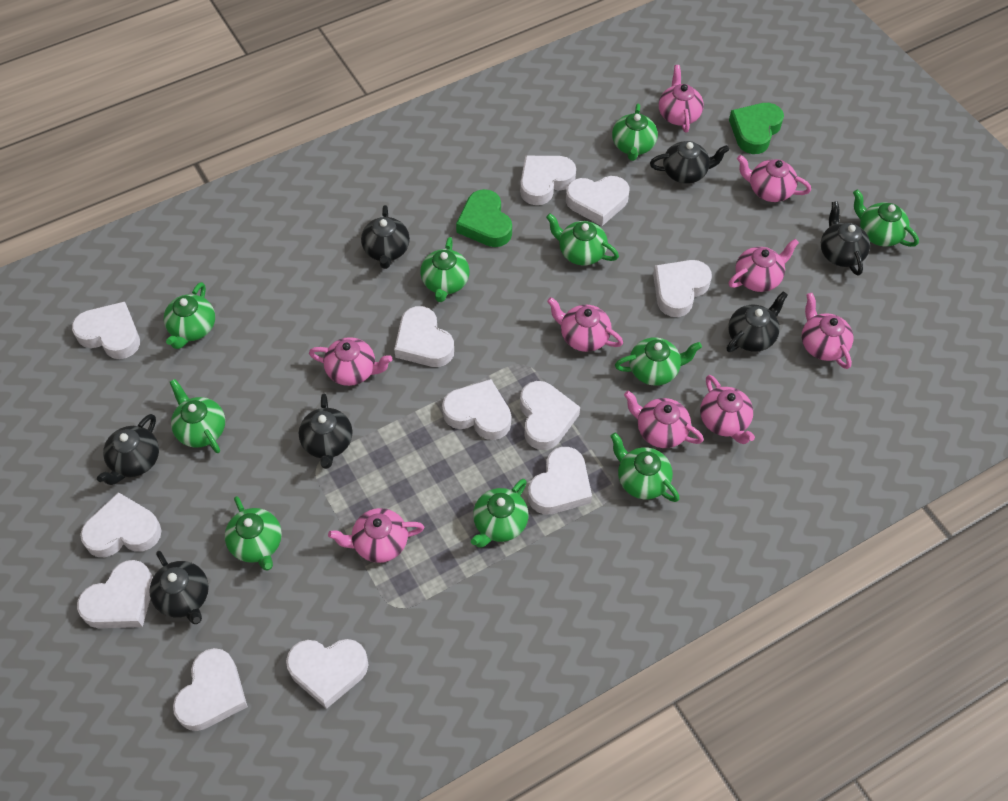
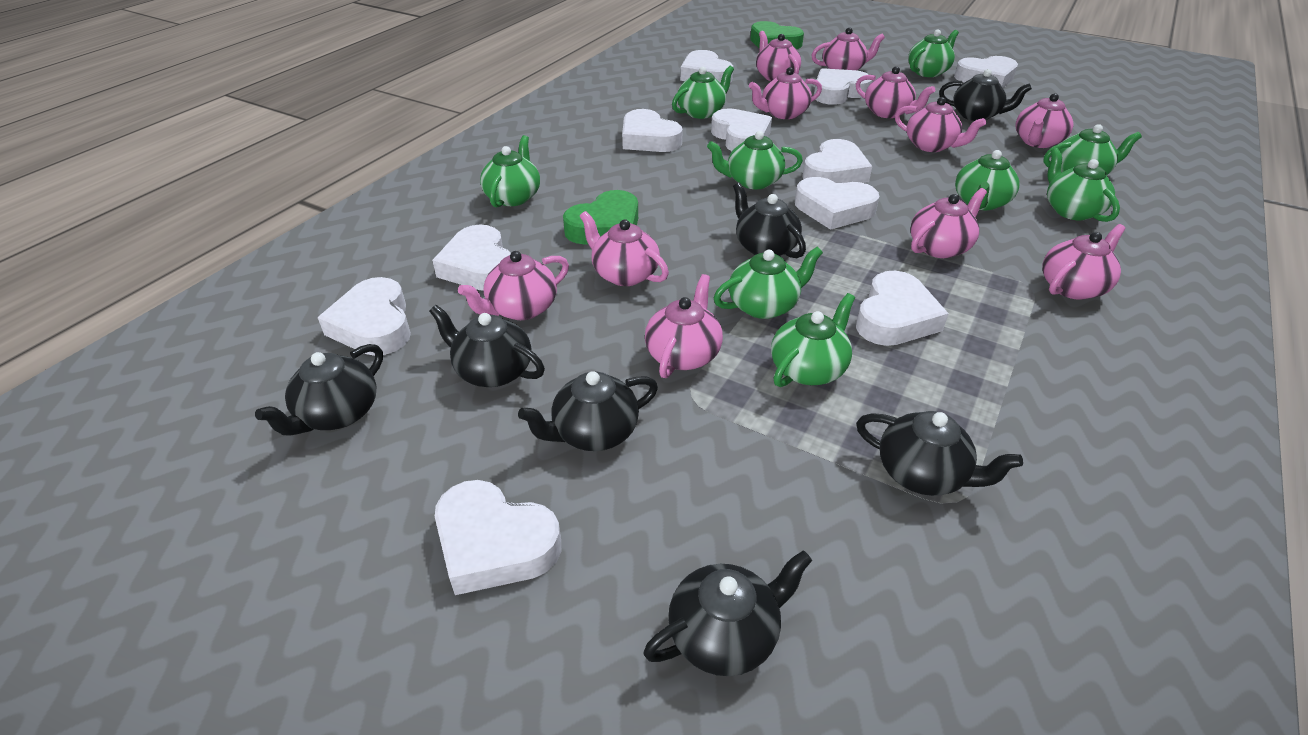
green teapot: 10 -> 9
pink teapot: 9 -> 11
white heart: 12 -> 11

